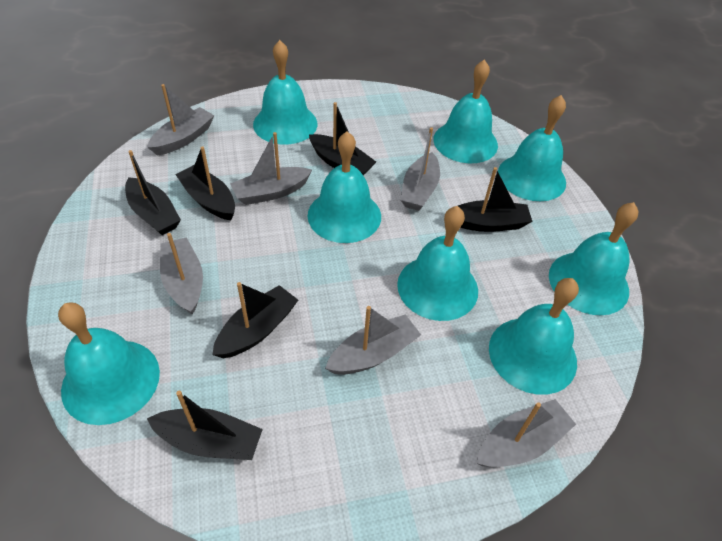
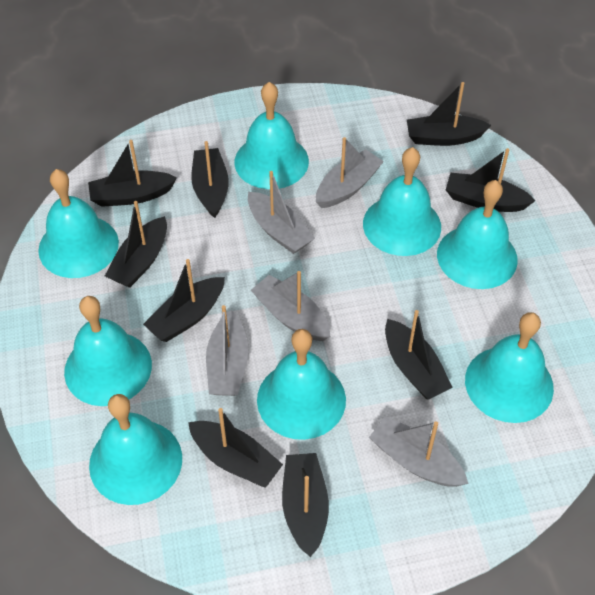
black boat: 6 -> 9
grey boat: 6 -> 5

